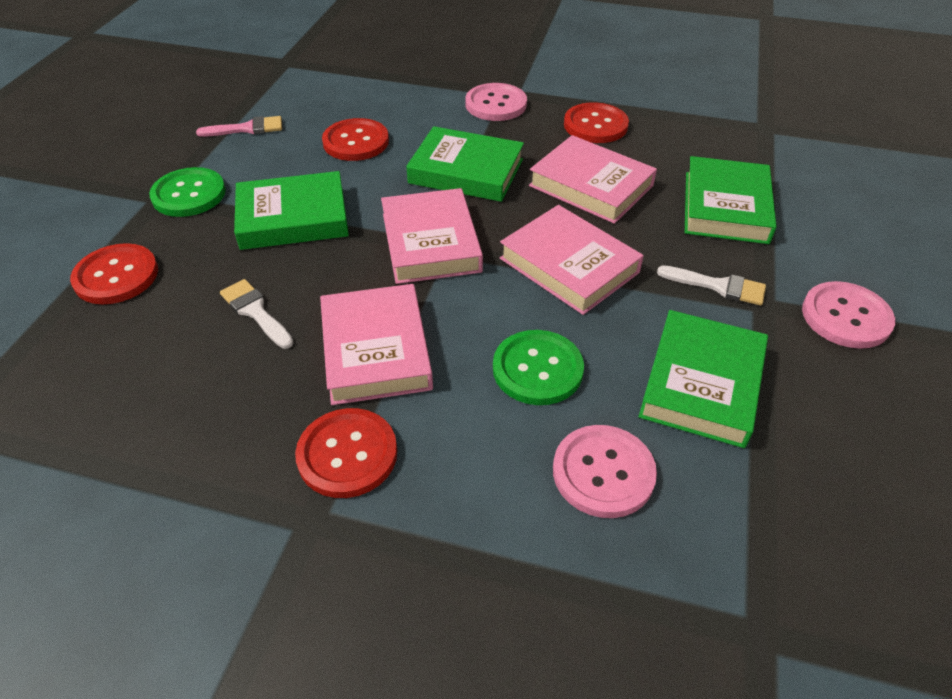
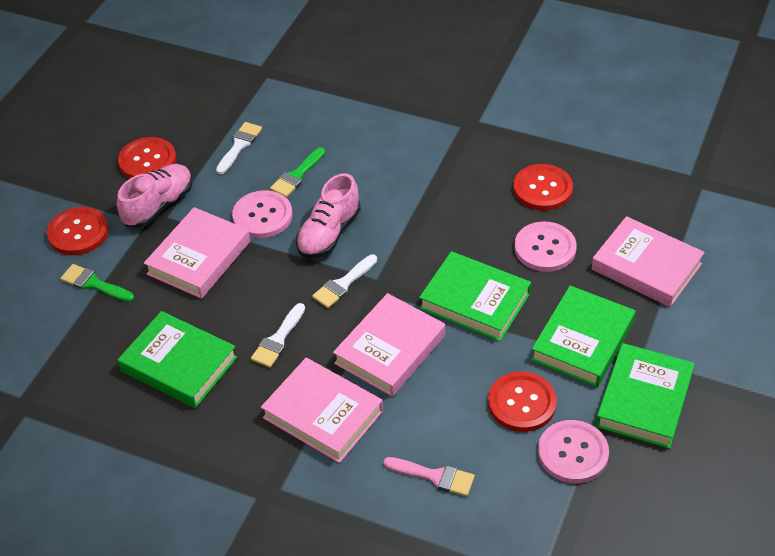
green brush: 0 -> 2
green button: 2 -> 0
pink shoe: 0 -> 2
white brush: 2 -> 3

